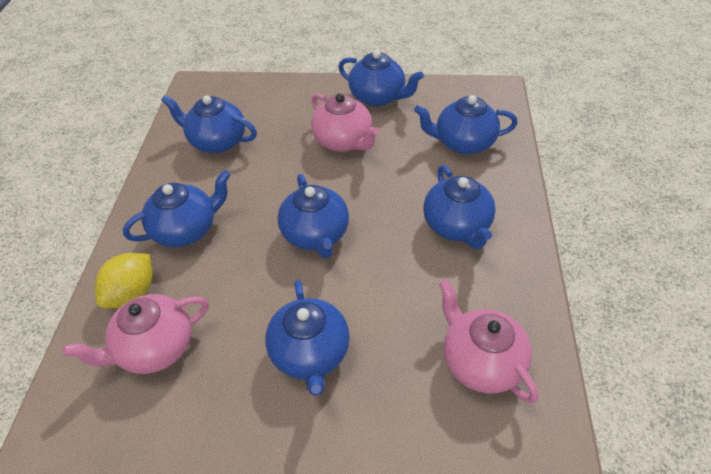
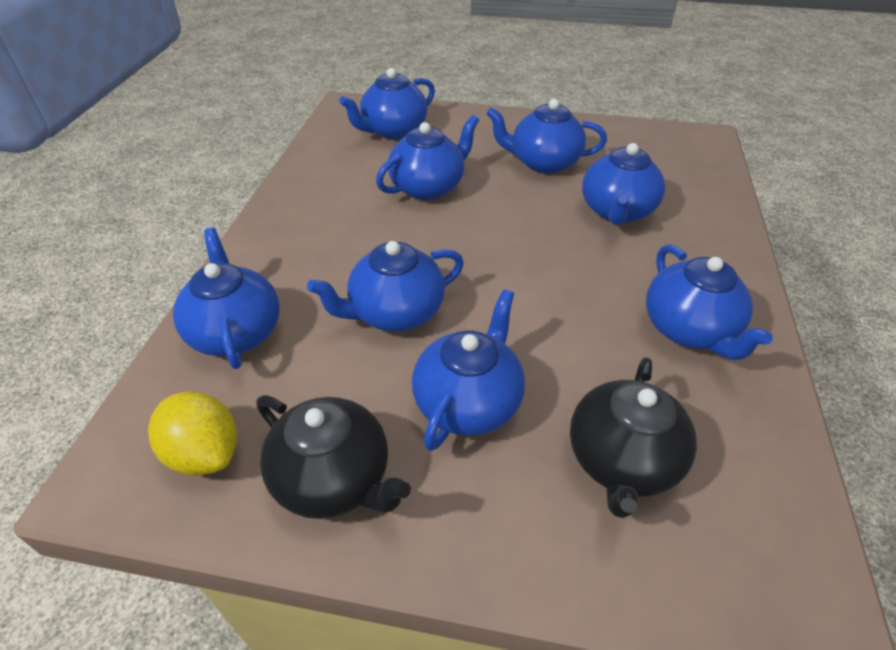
black teapot: 0 -> 2
blue teapot: 7 -> 8
pink teapot: 3 -> 0

